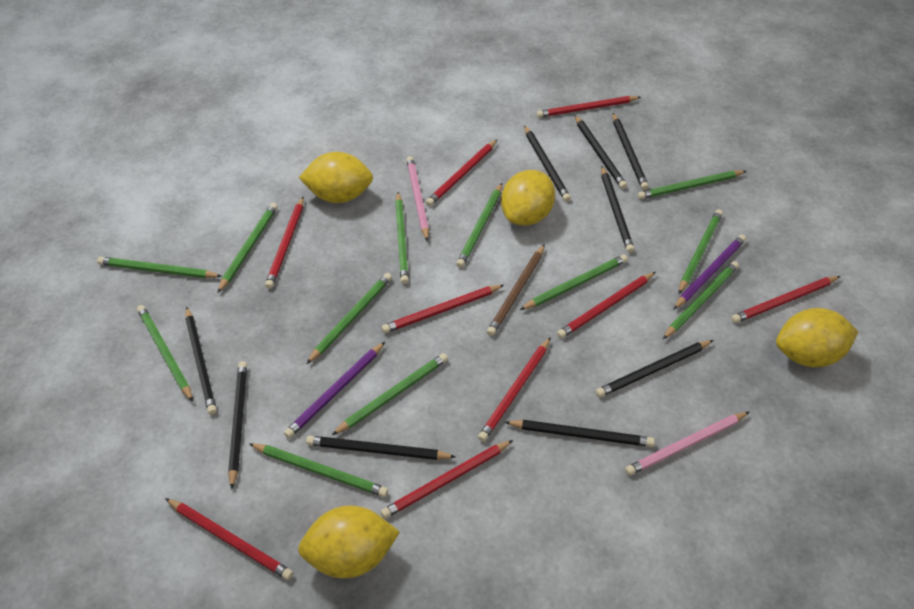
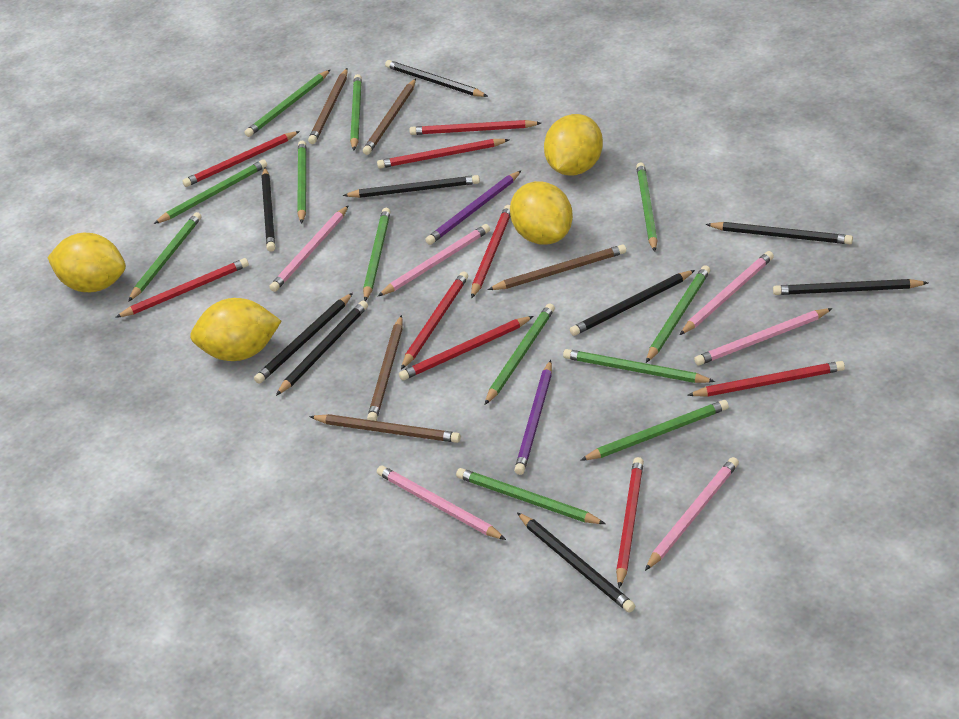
brown pencil: 1 -> 5
pink pencil: 2 -> 6

